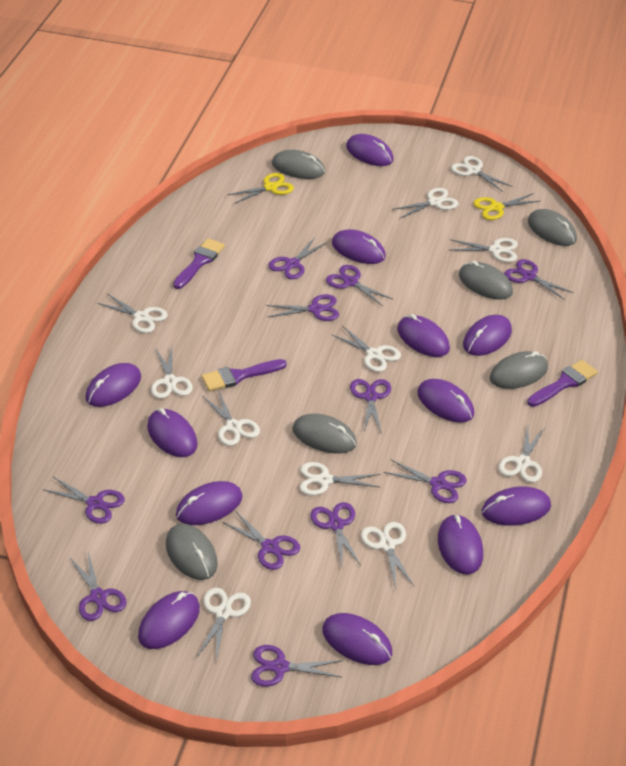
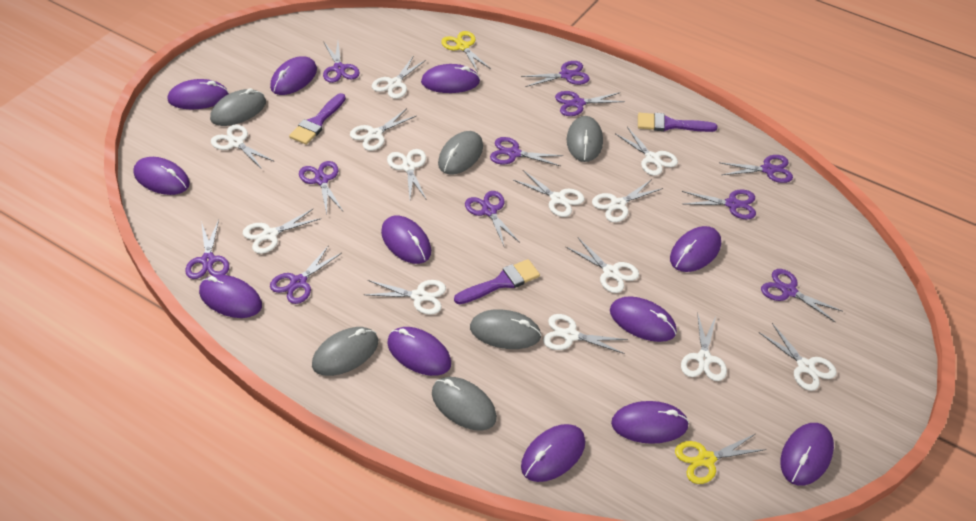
white scissors: 11 -> 13

